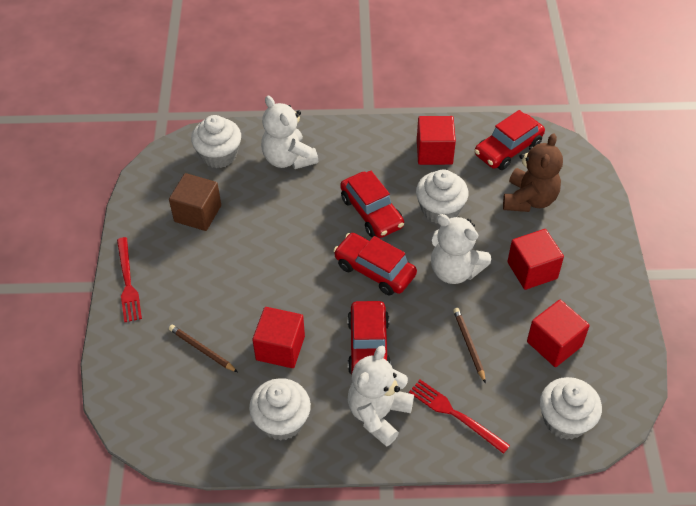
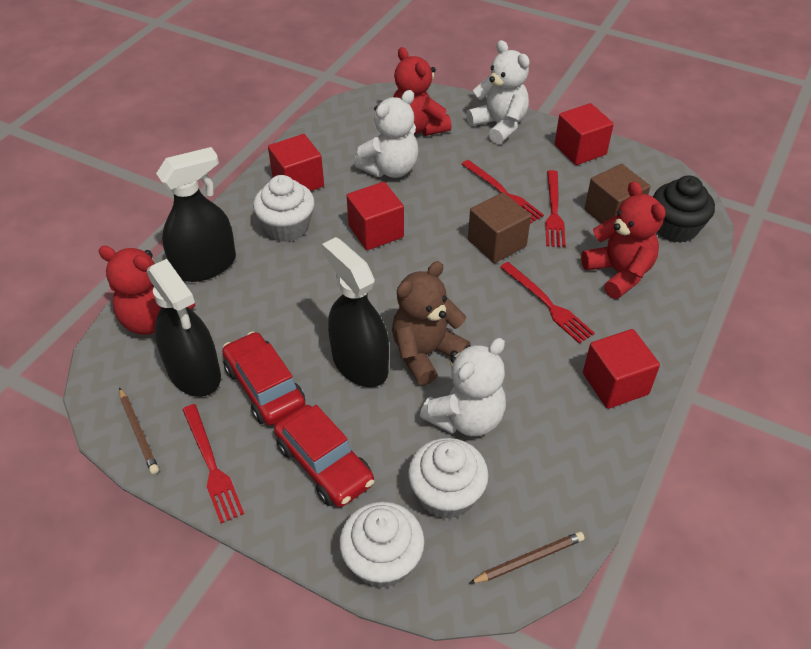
black cupcake: 0 -> 1
black spray bottle: 0 -> 3
brown cube: 1 -> 2
red car: 4 -> 2
red fork: 2 -> 4
red teddy bear: 0 -> 3
white cupcake: 4 -> 3

